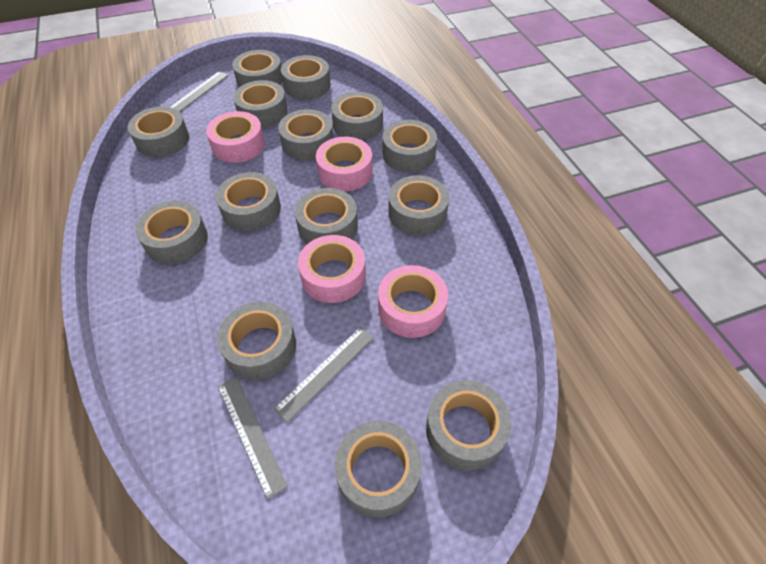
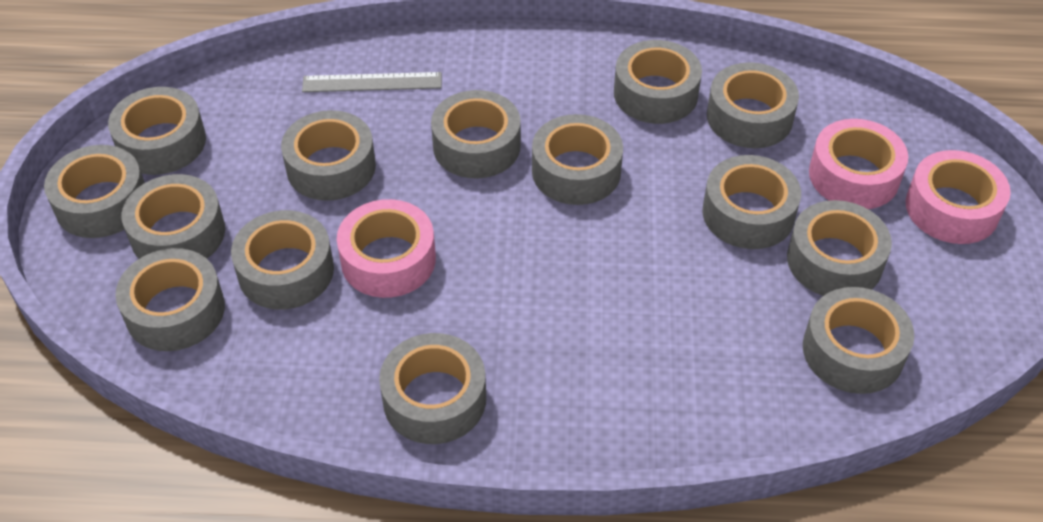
grey ruler: 3 -> 1
pink tape: 4 -> 3

